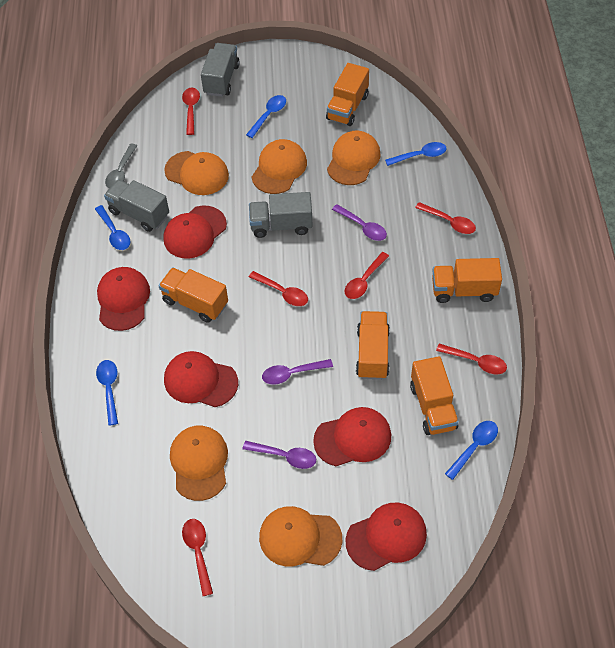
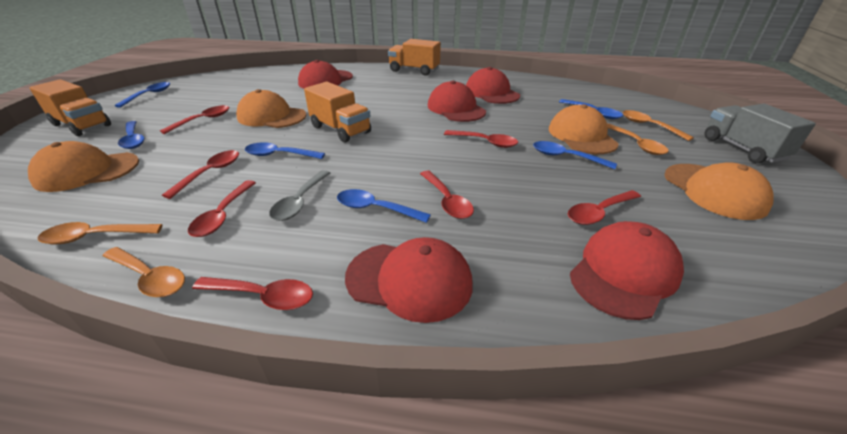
blue spoon: 5 -> 6
grey truck: 3 -> 1
orange cap: 5 -> 4
orange spoon: 0 -> 4
orange truck: 5 -> 3
purple spoon: 3 -> 0
red spoon: 6 -> 7

